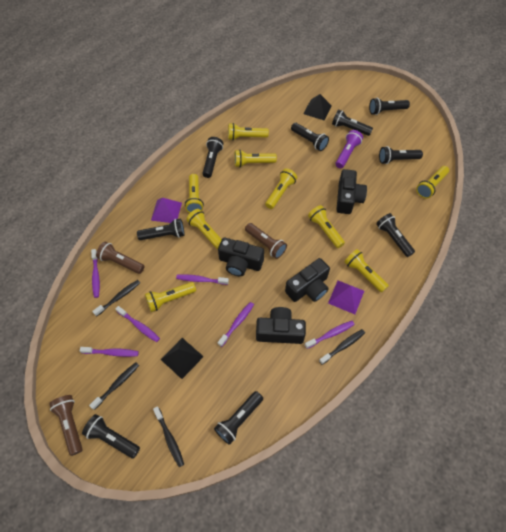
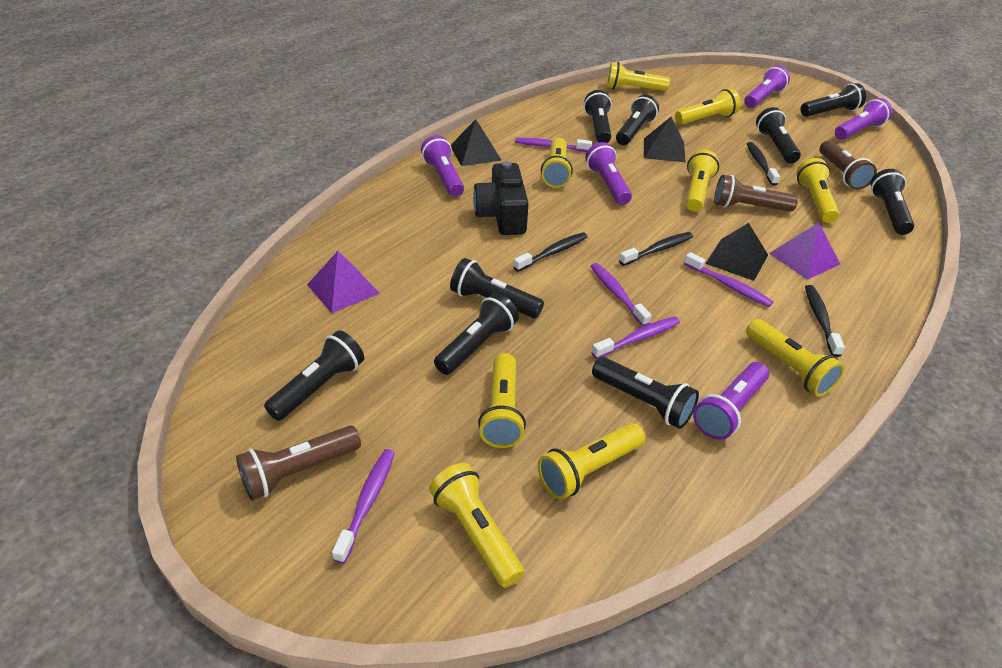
black camera: 4 -> 1
black pyramid: 2 -> 3
purple flashlight: 1 -> 5
purple toothbrush: 6 -> 5

